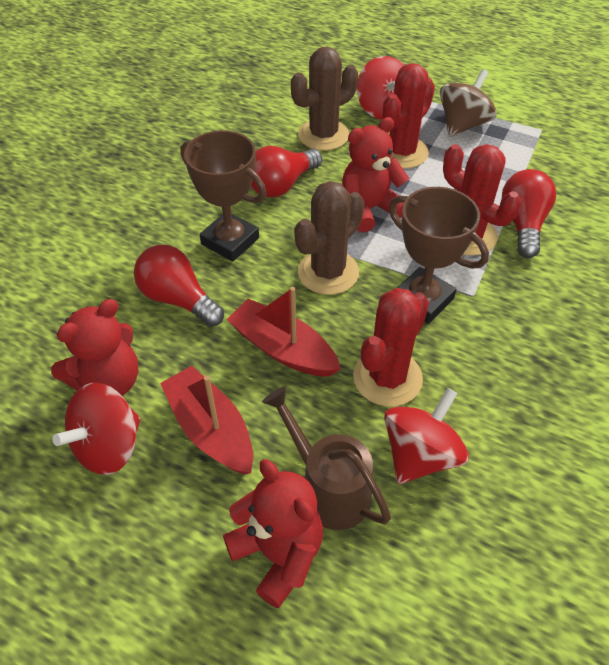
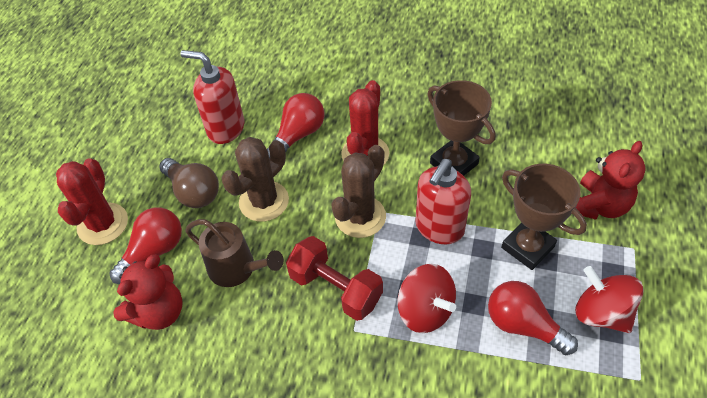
brown light bulb: 0 -> 1
brown spinning top: 1 -> 0
red boat: 2 -> 0
red cactus: 3 -> 2
red dumbbell: 0 -> 1
red soap dispenser: 0 -> 2
red spinning top: 3 -> 2
red teddy bear: 3 -> 2

